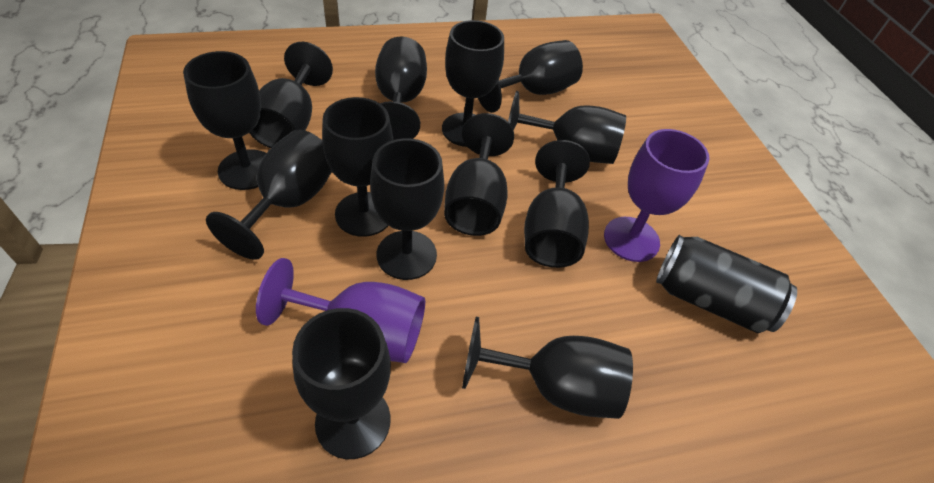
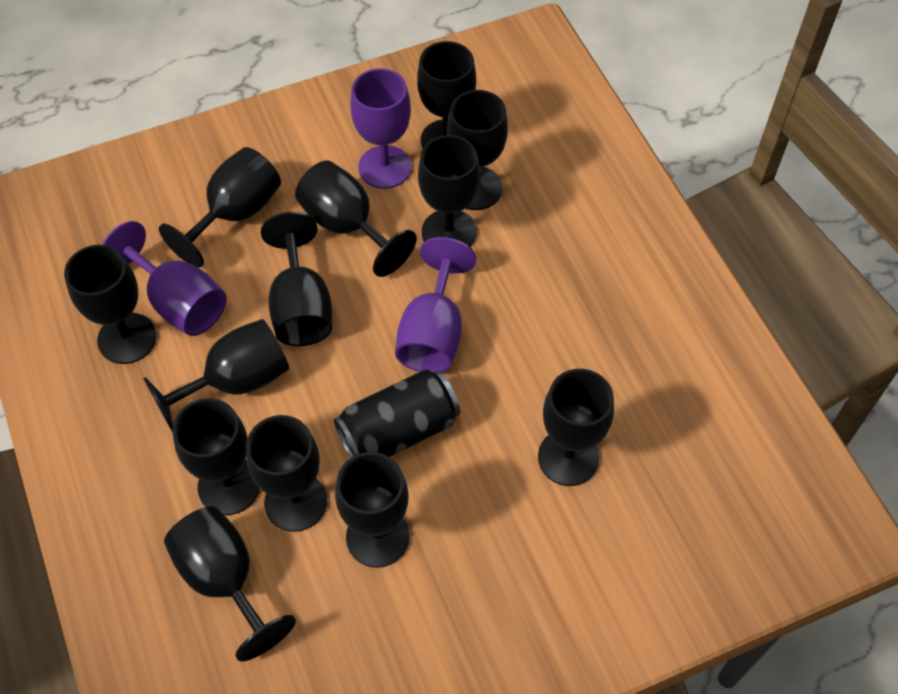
purple goblet: 2 -> 3

